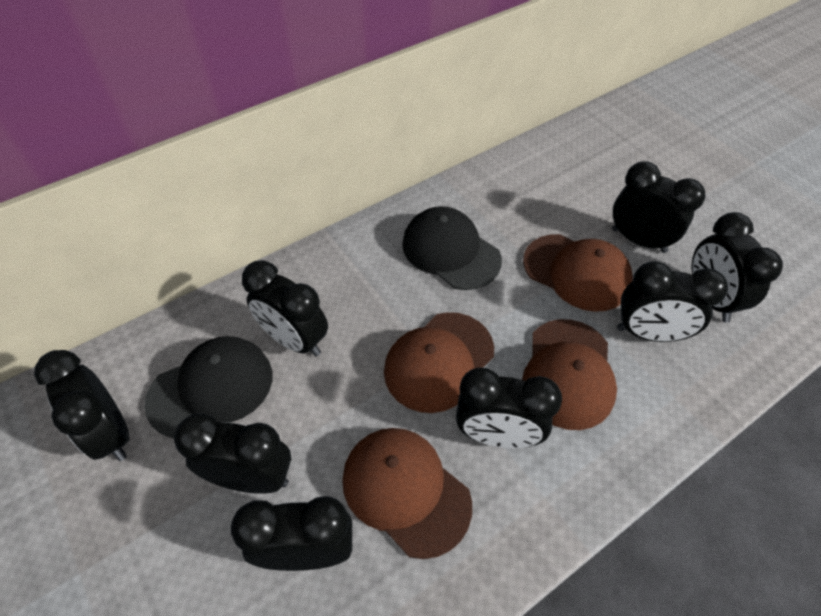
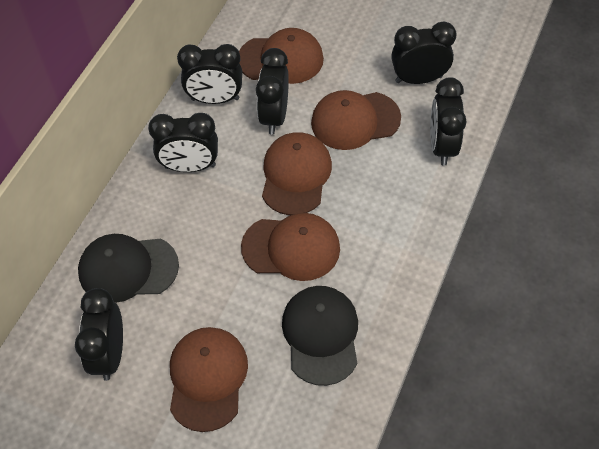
black clock: 8 -> 6
brown cap: 4 -> 5

